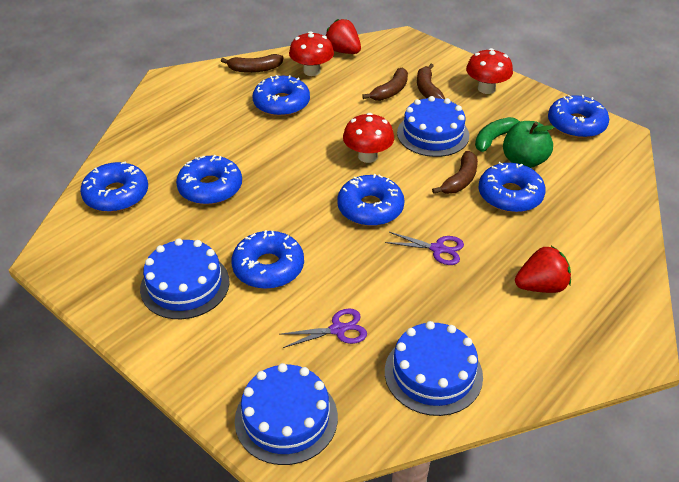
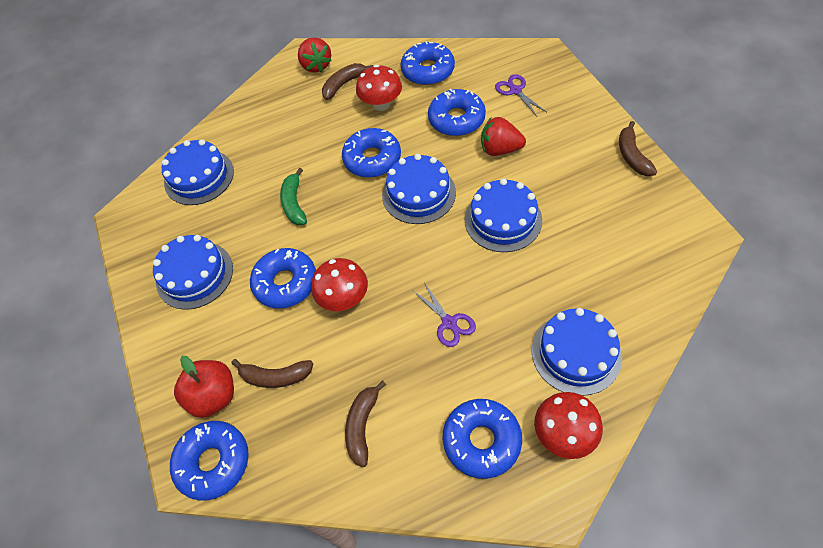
blue cake: 4 -> 5
blue donut: 7 -> 6
green apple: 1 -> 0
red apple: 0 -> 1

